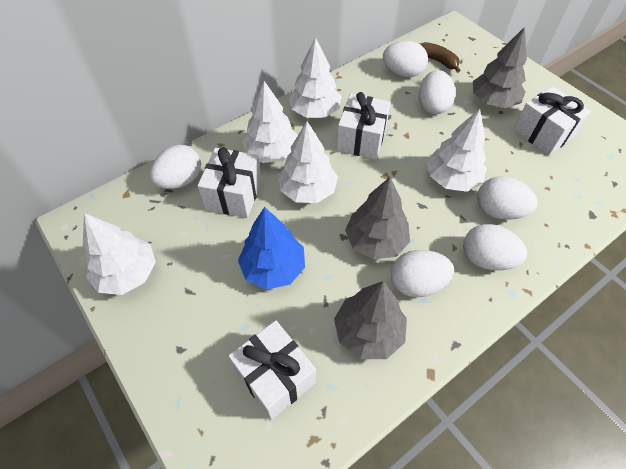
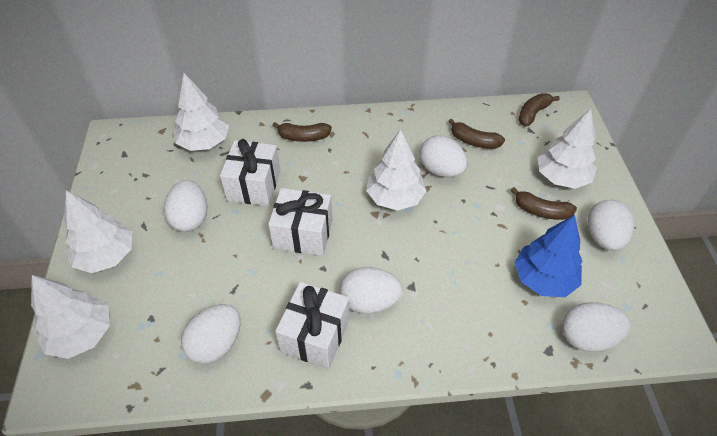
brown banana: 1 -> 4
grey tree: 3 -> 0
white gift: 4 -> 3

